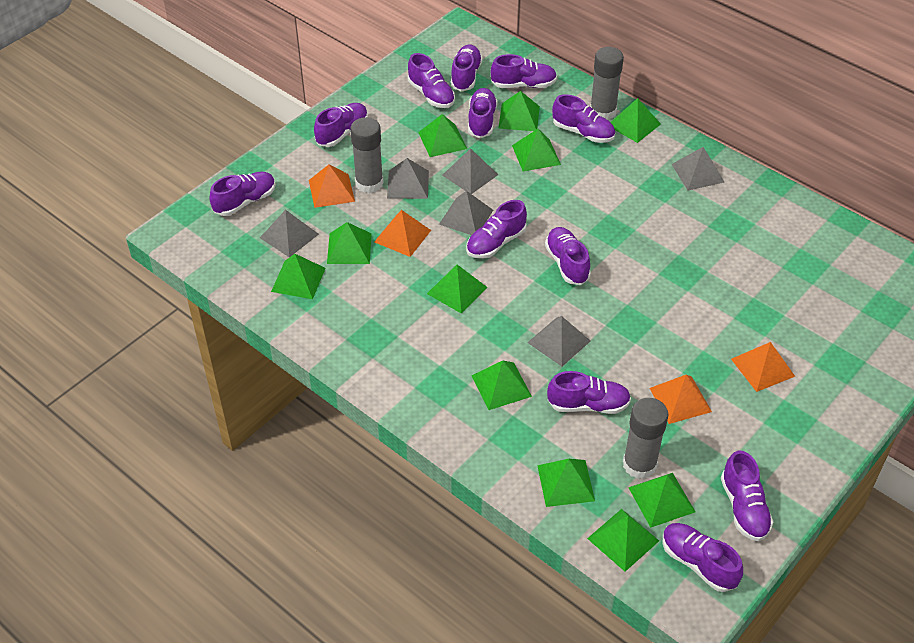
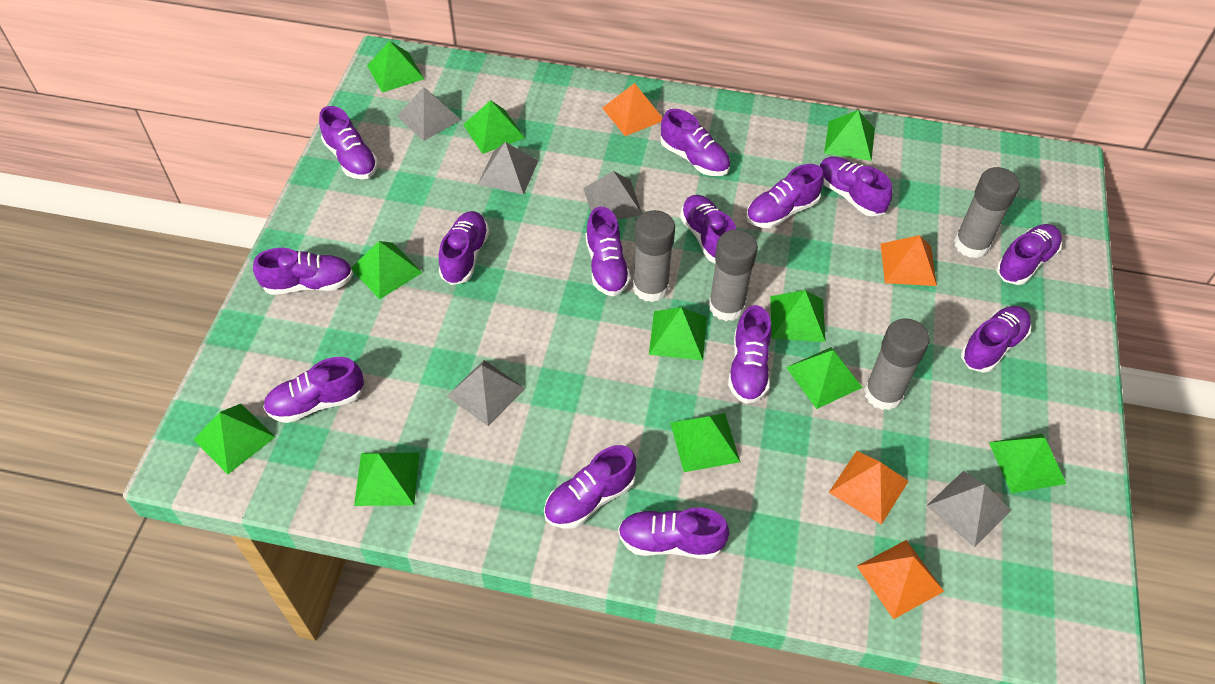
grey glue stick: 3 -> 4
grey pyramid: 6 -> 5
purple shoe: 12 -> 14

